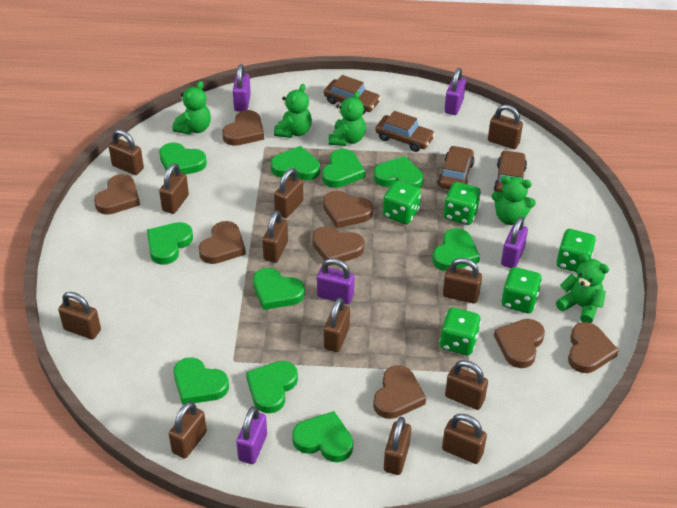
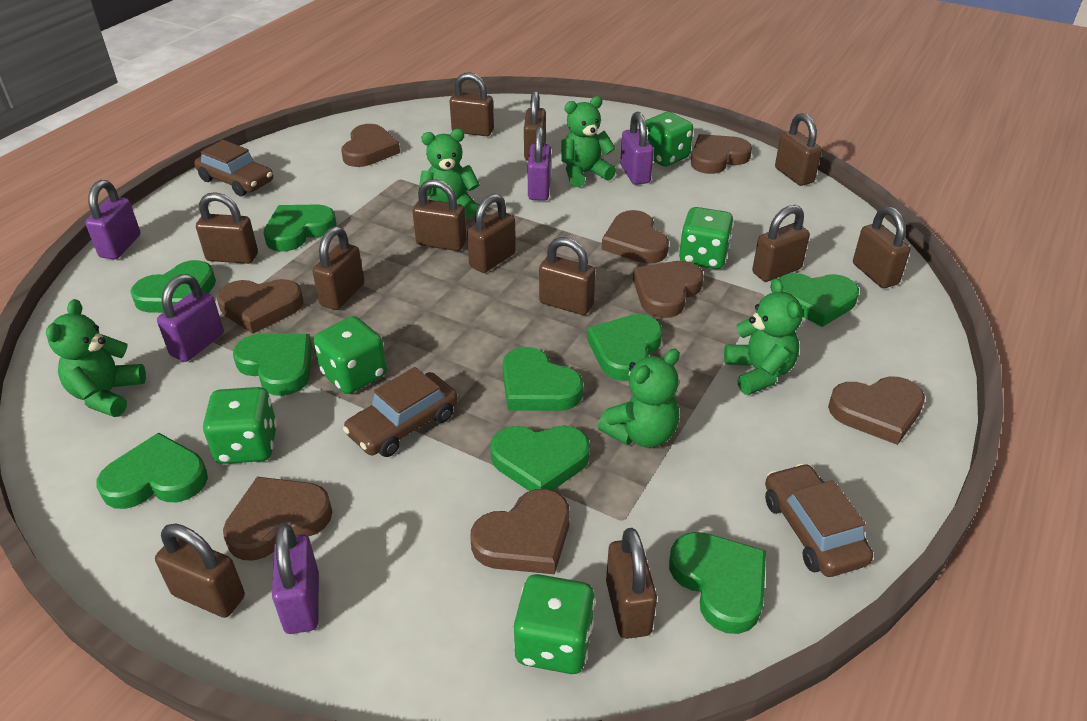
brown car: 4 -> 3
green heart: 10 -> 9

